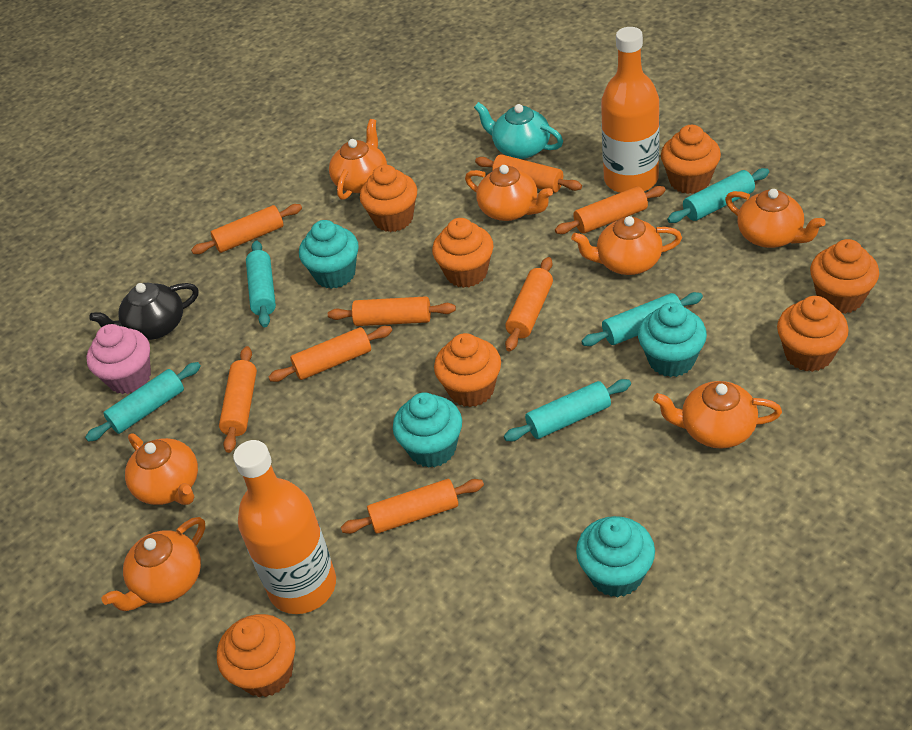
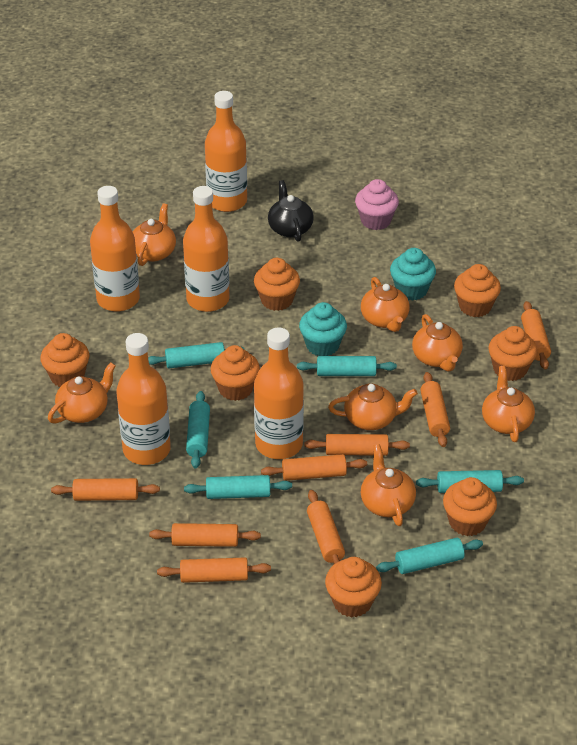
orange bottle: 2 -> 5
turquoise cupcake: 4 -> 2
turquoise rolling pin: 5 -> 6
turquoise teapot: 1 -> 0

